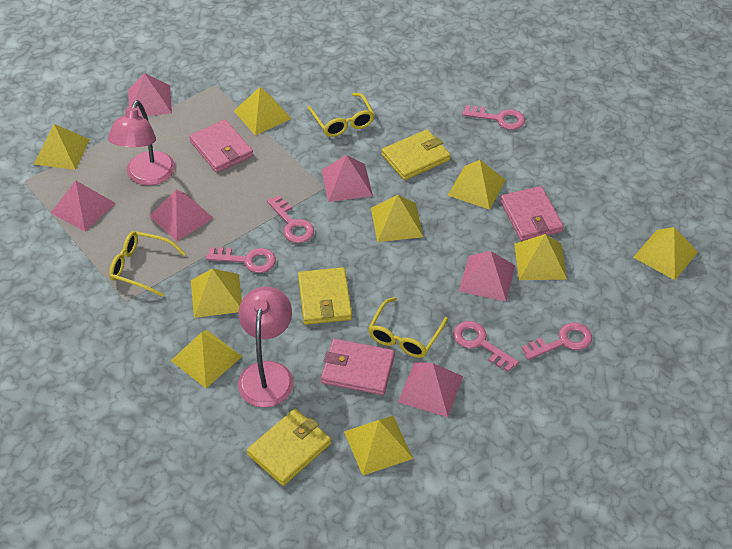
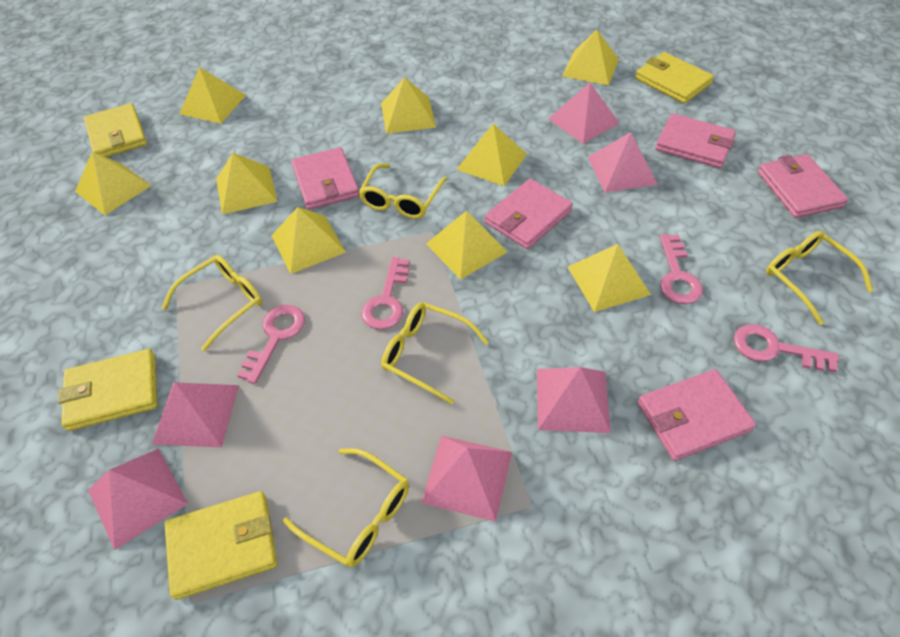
pink key: 5 -> 4
pink lamp: 2 -> 0
pink wallet: 3 -> 5
yellow glasses: 3 -> 5
yellow wallet: 3 -> 4

